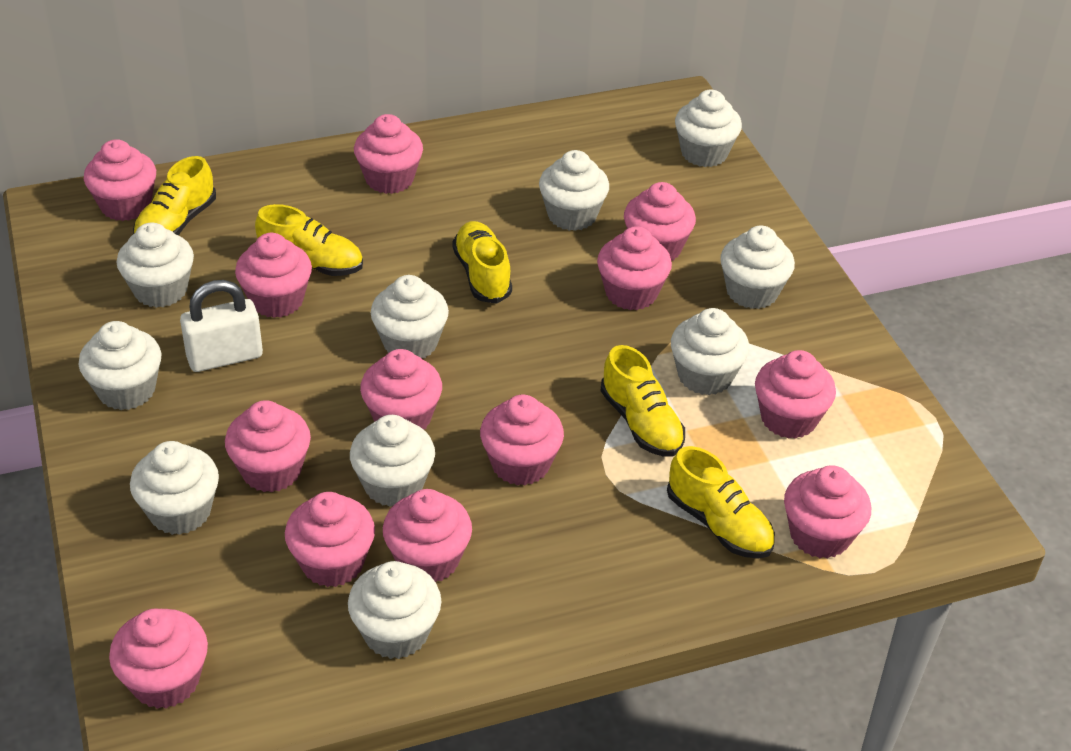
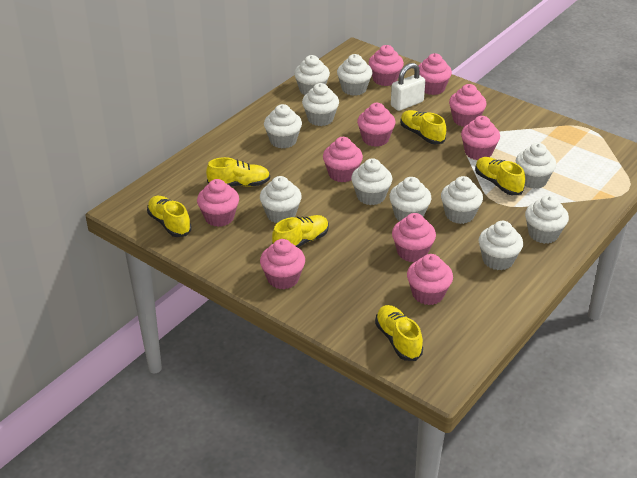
pink cupcake: 13 -> 10
white cupcake: 10 -> 11
yellow shoe: 5 -> 6

